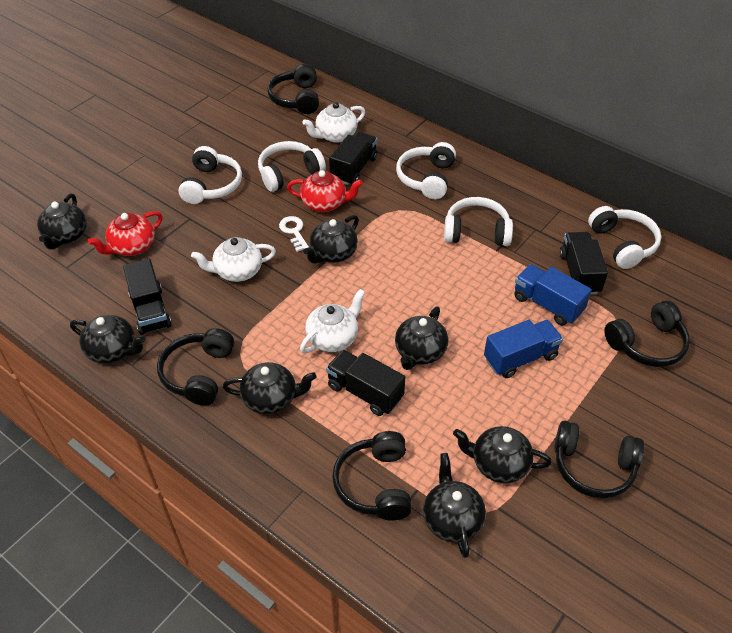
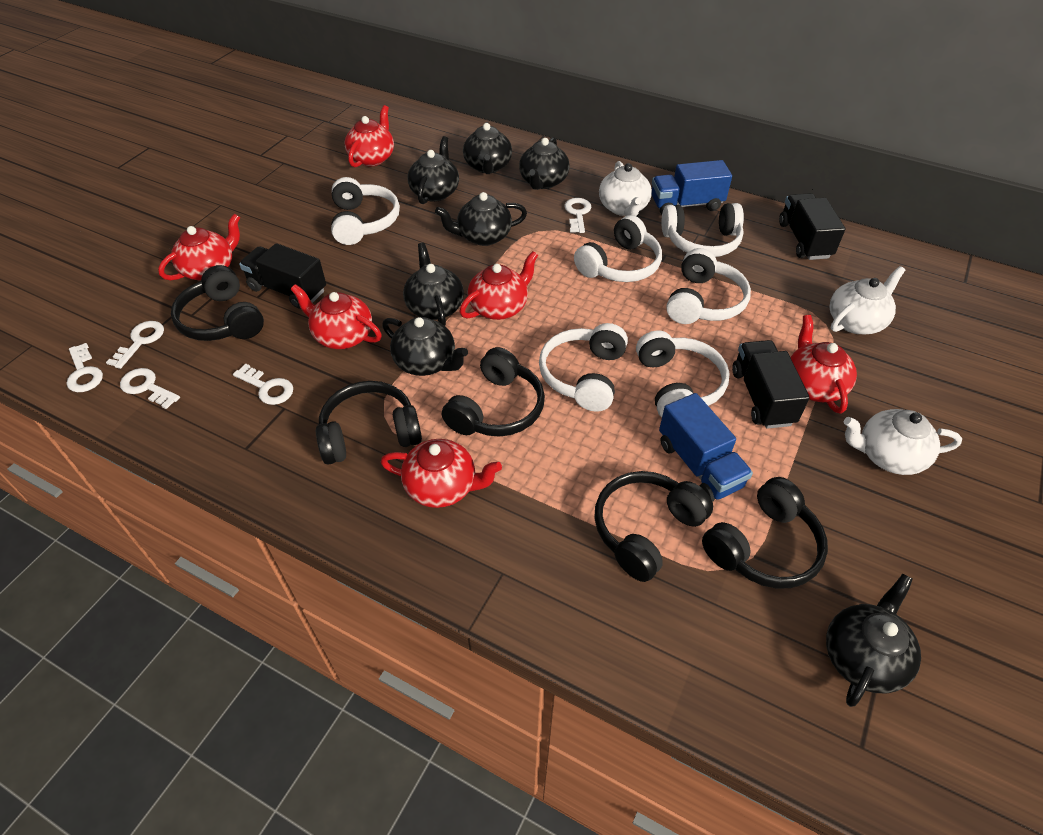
black truck: 4 -> 3
red teapot: 2 -> 6
white headphones: 5 -> 6
white key: 1 -> 5

